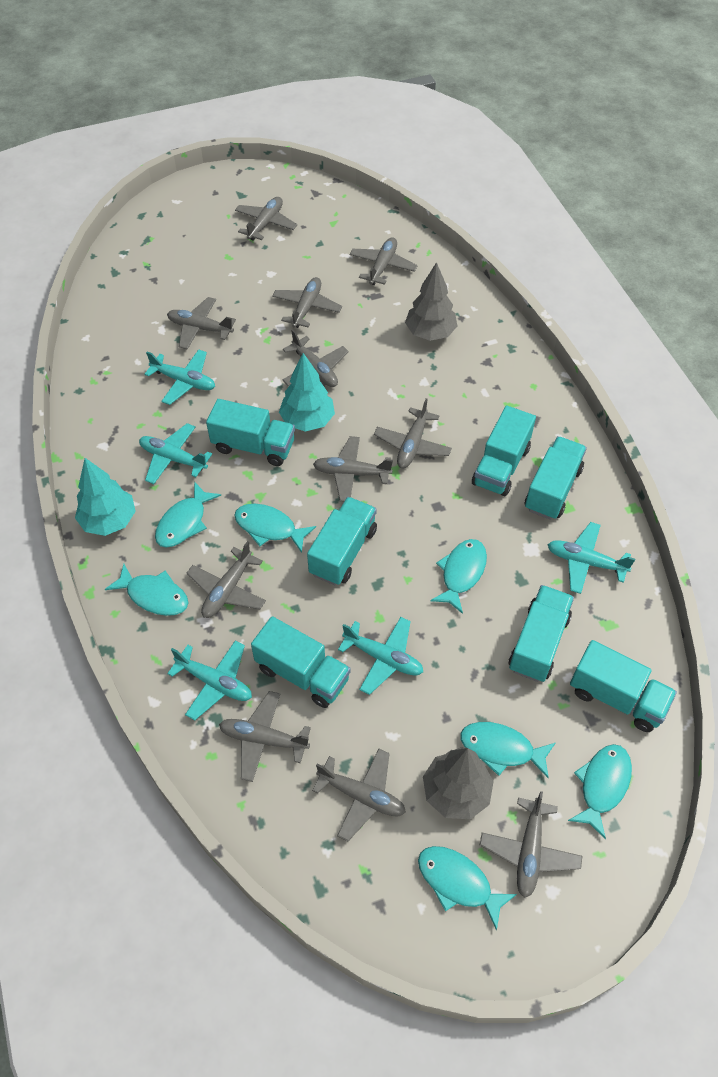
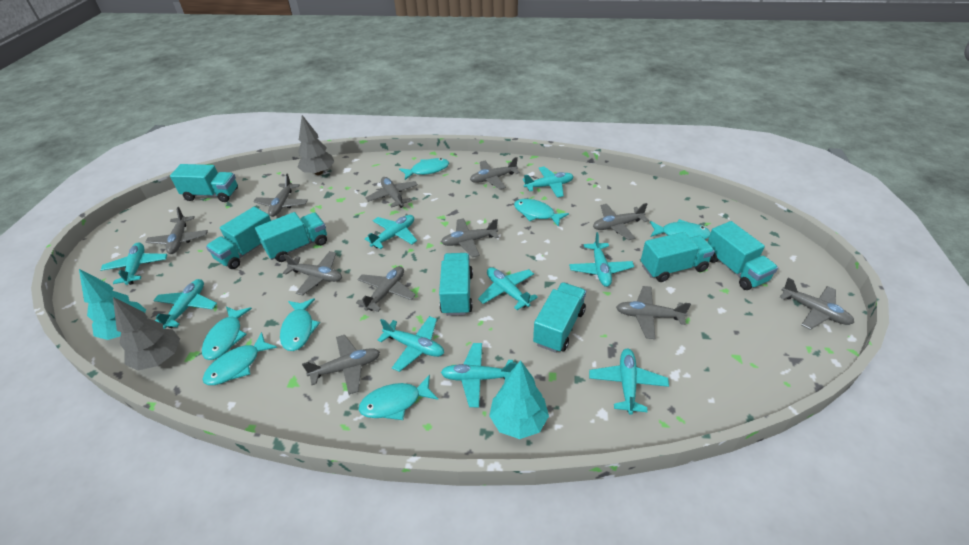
turquoise plane: 5 -> 9

